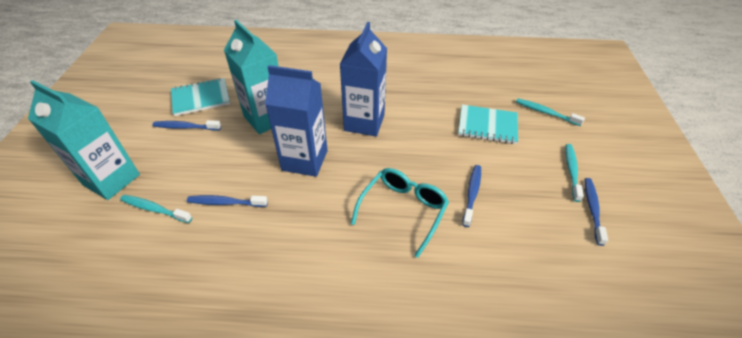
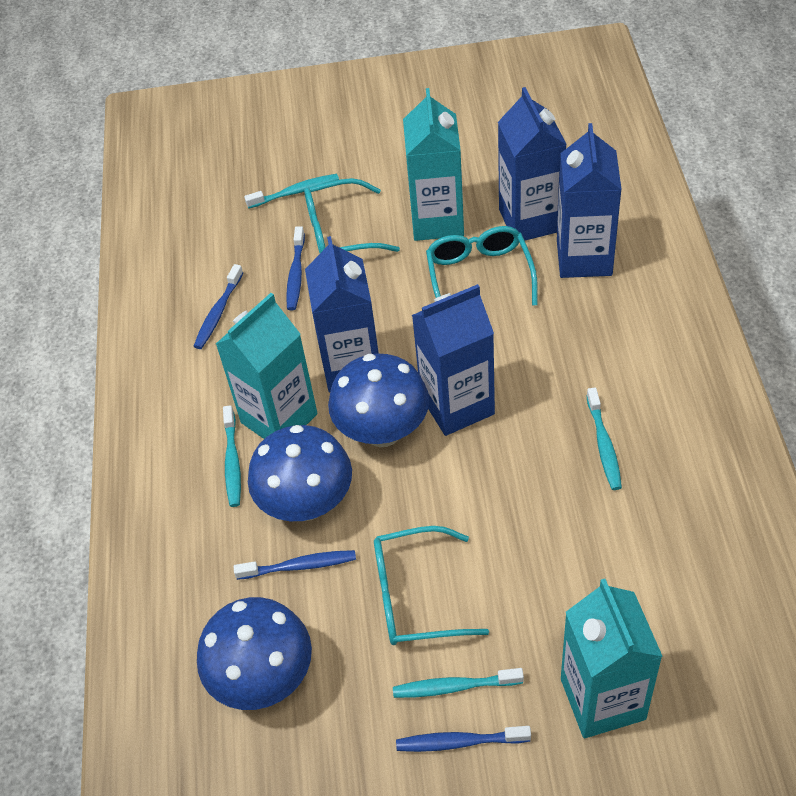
blue carton: 2 -> 4
blue mushroom: 0 -> 3
turquoise carton: 2 -> 3
turquoise glasses: 1 -> 3
turquoise notebook: 2 -> 0
turquoise toothbrush: 3 -> 4

